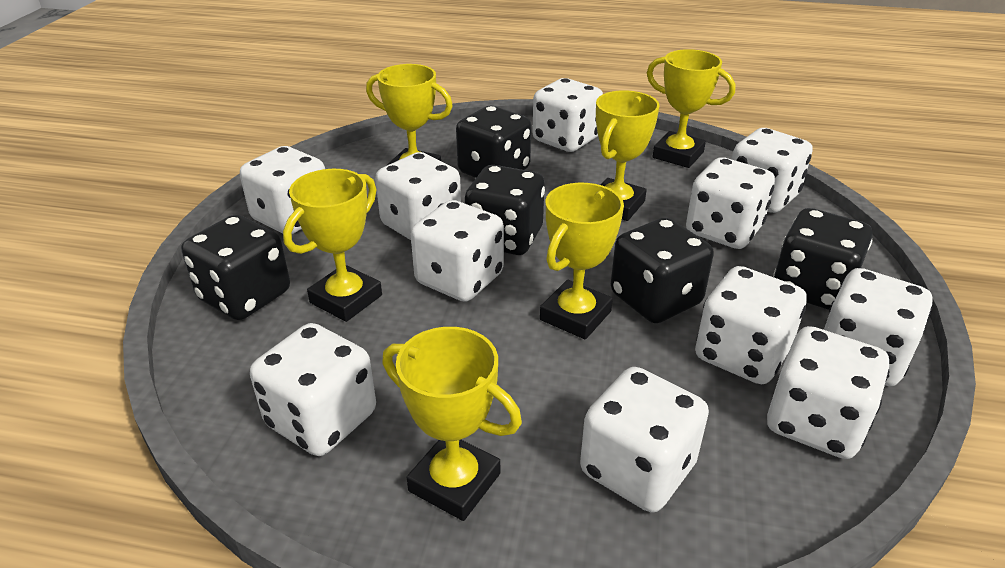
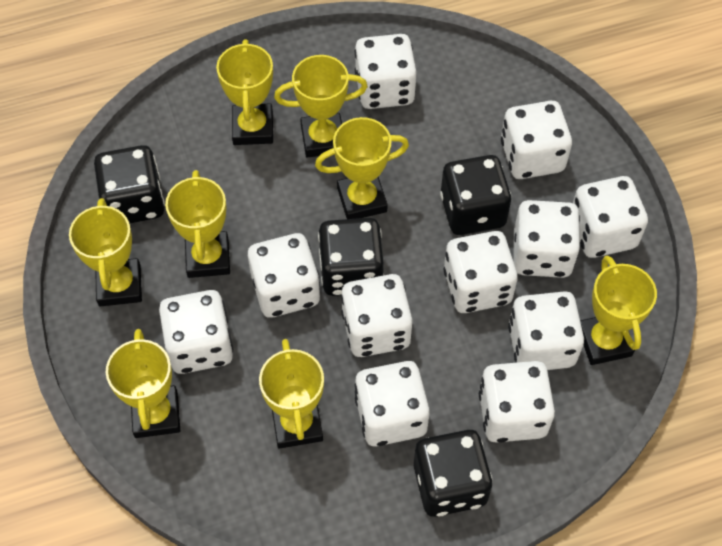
black dice: 5 -> 4
yellow trophy: 6 -> 8

